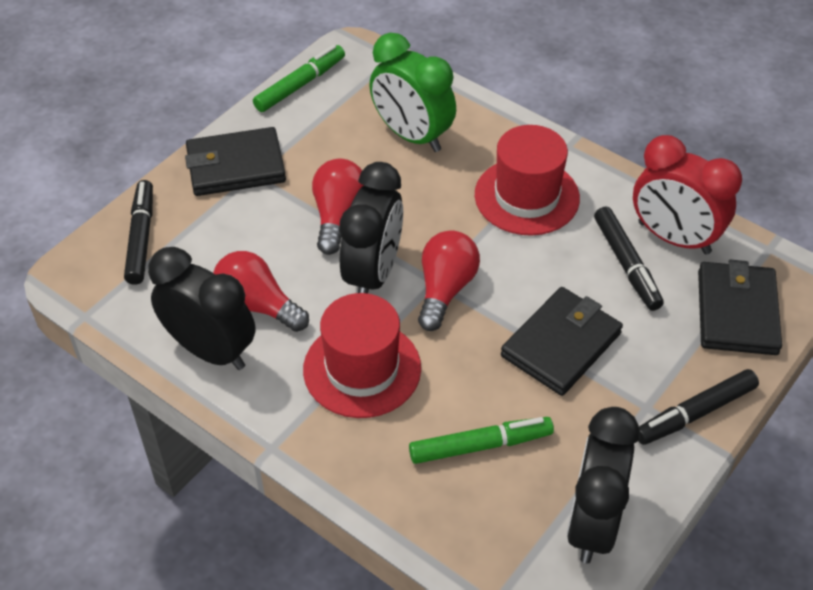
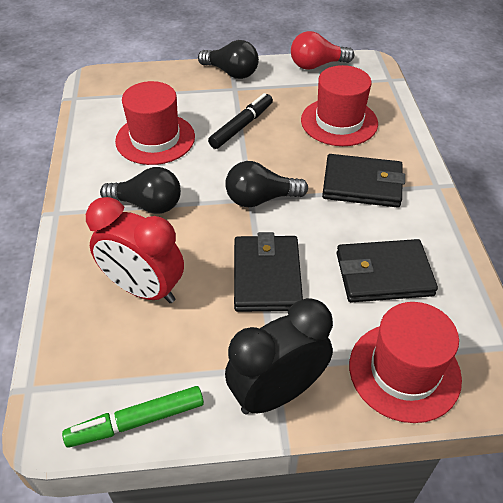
black clock: 3 -> 1
black light bulb: 0 -> 3
black marker: 3 -> 1
green clock: 1 -> 0
green marker: 2 -> 1
red hat: 2 -> 3
red light bulb: 3 -> 1

